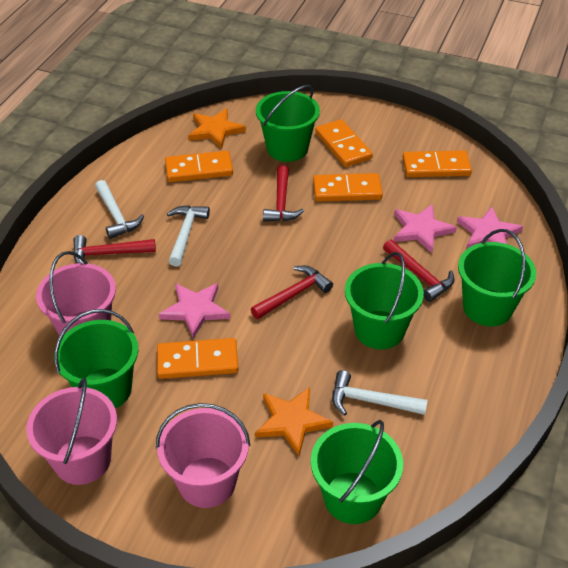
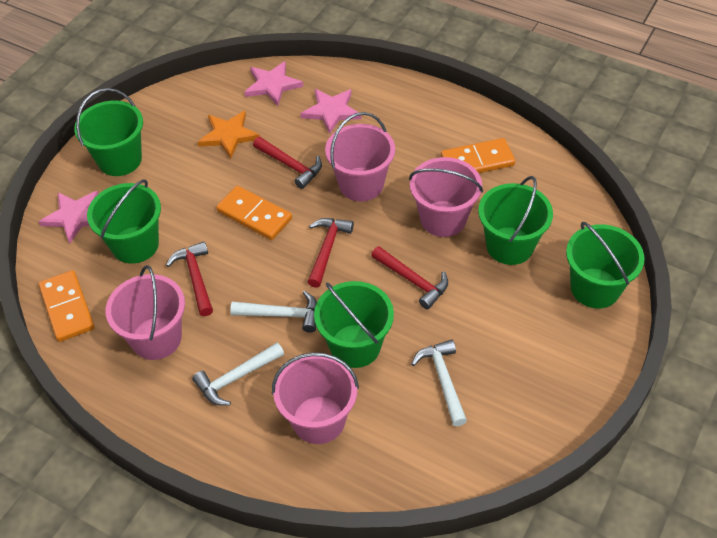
orange domino: 5 -> 3
orange star: 2 -> 1
pink bucket: 3 -> 4

